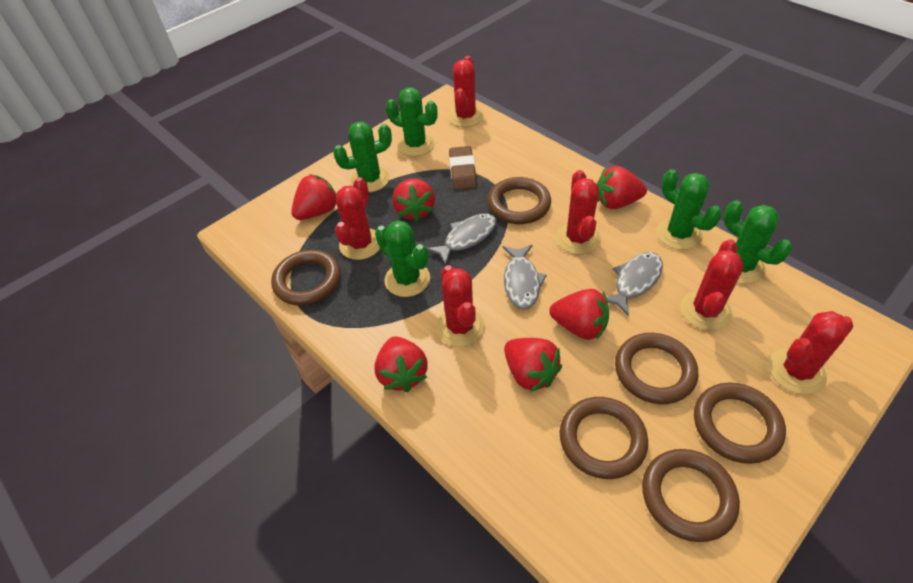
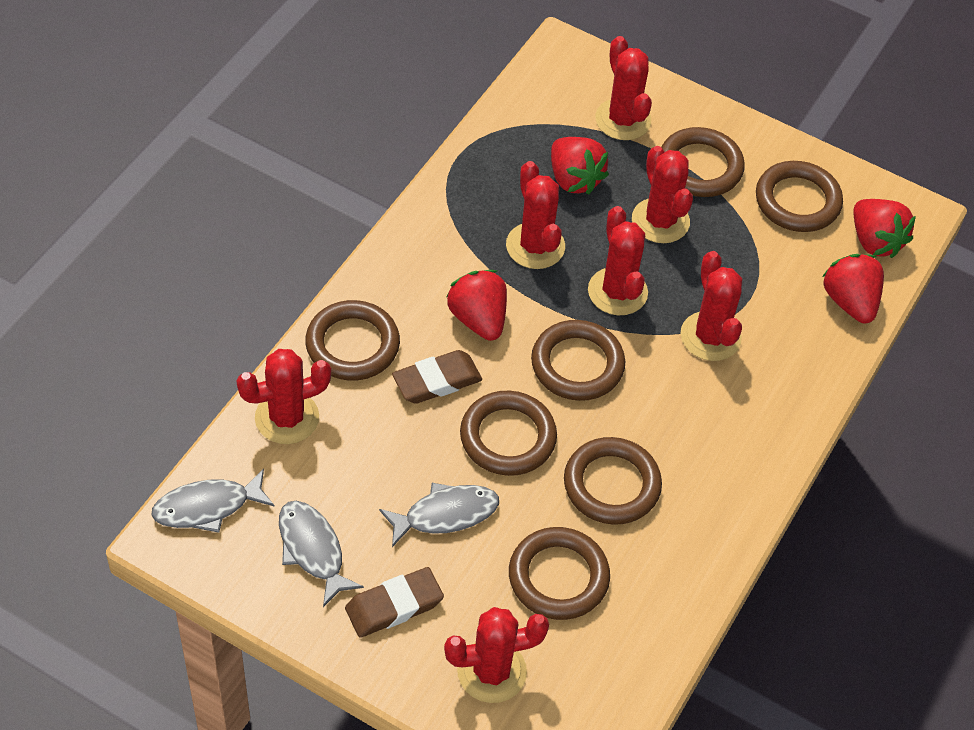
brown eraser: 1 -> 2
brown ring: 6 -> 7
green cactus: 5 -> 0
red cactus: 6 -> 7
red strawberry: 6 -> 4

